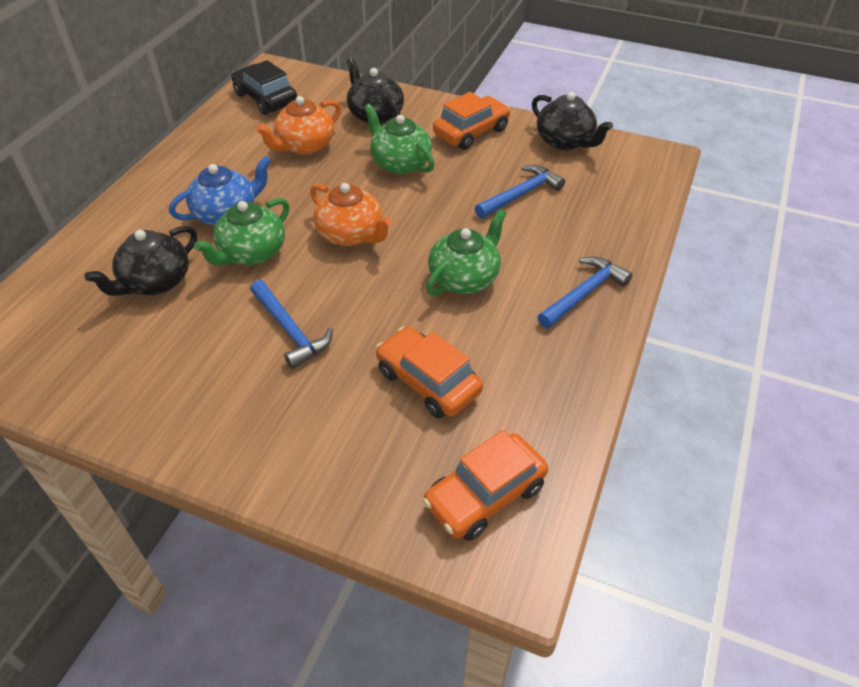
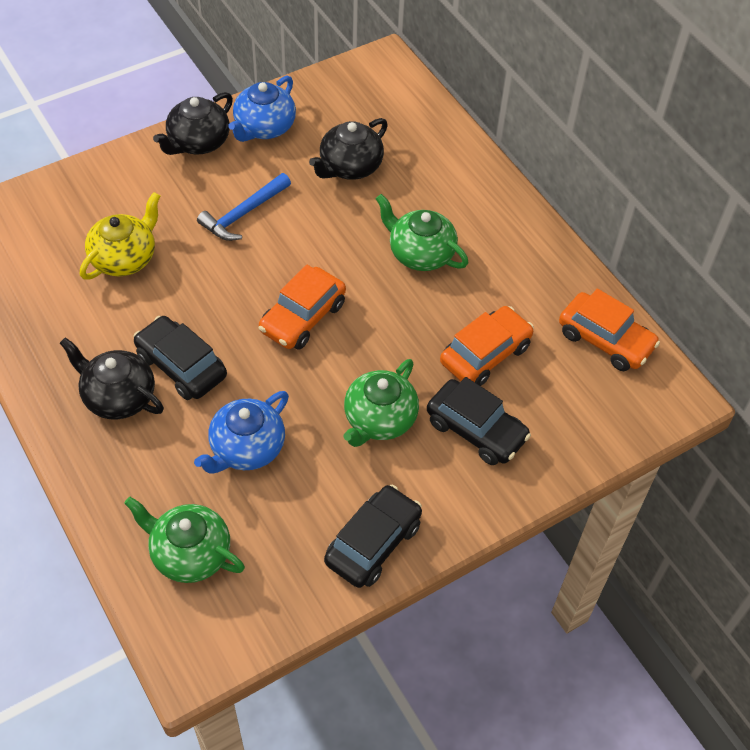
black car: 1 -> 3
blue hammer: 3 -> 1
blue teapot: 1 -> 2
orange teapot: 2 -> 0
yellow teapot: 0 -> 1

